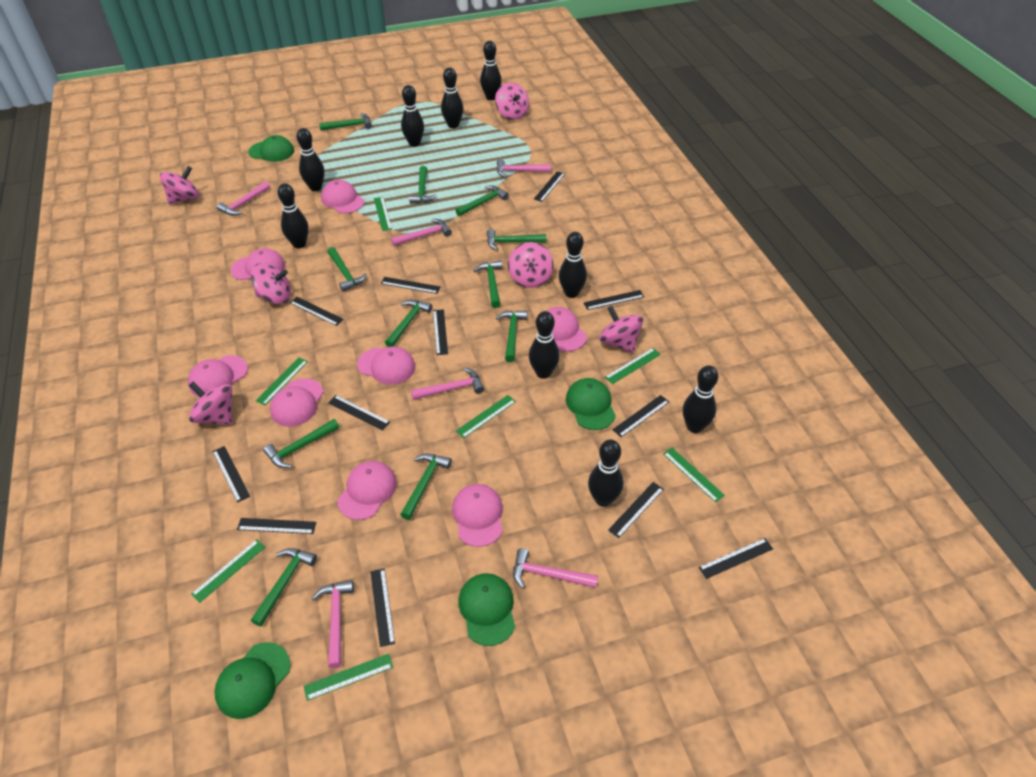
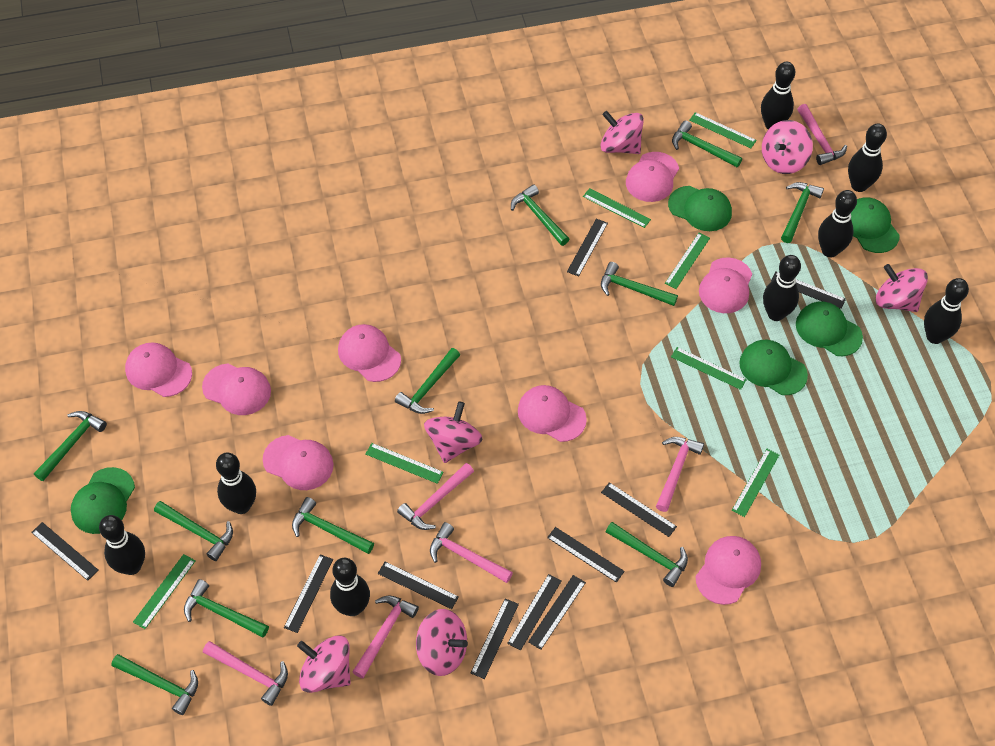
black bowling pin: 9 -> 8
black ruler: 12 -> 10
green cap: 4 -> 5

